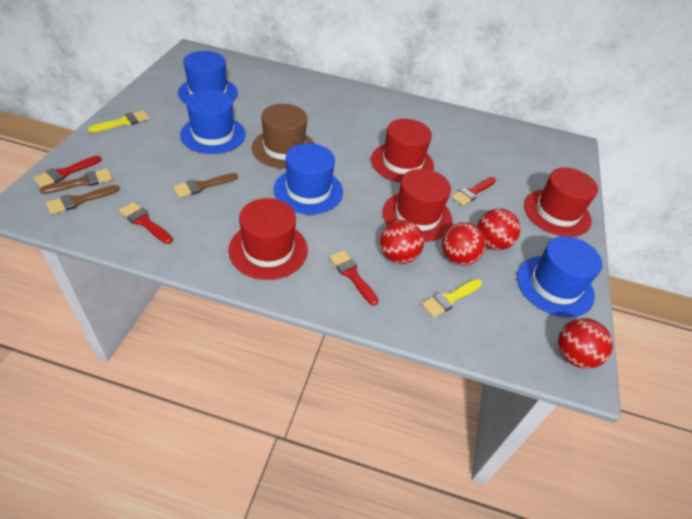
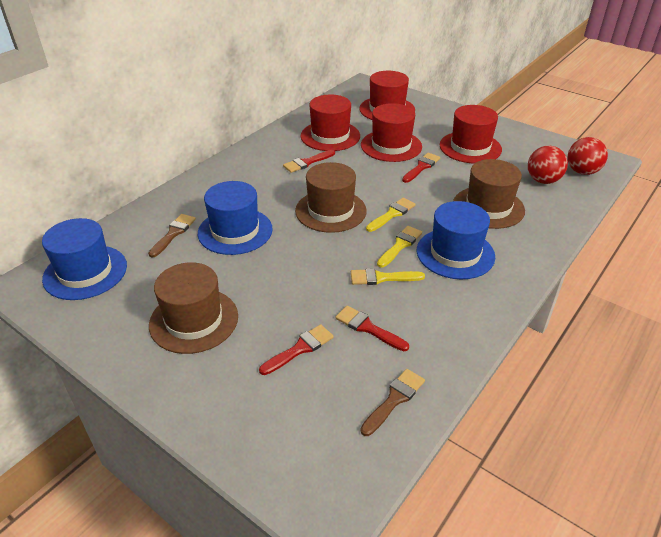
blue hat: 4 -> 3
brown brush: 3 -> 2
brown hat: 1 -> 3
red ball: 4 -> 2
yellow brush: 2 -> 3

